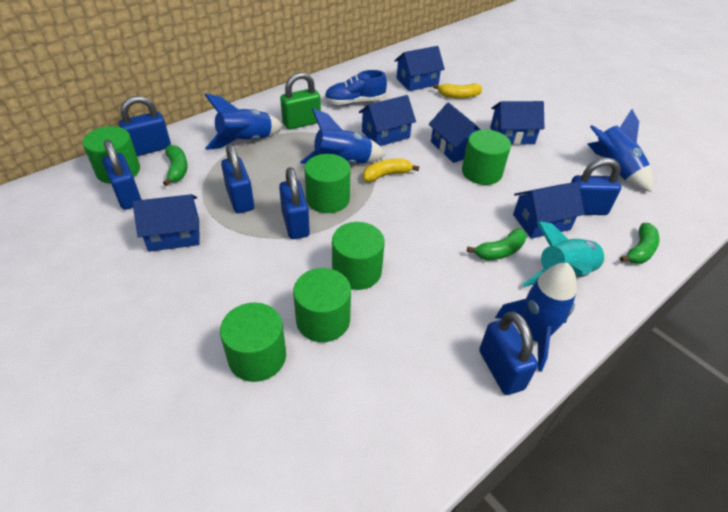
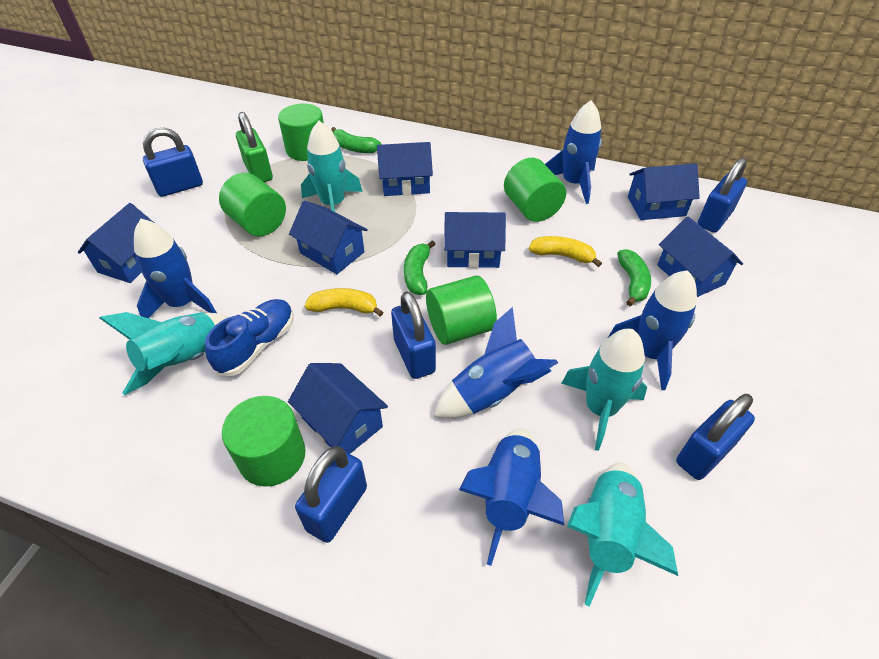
blue house: 6 -> 7
blue padlock: 6 -> 5
blue rocket: 4 -> 5
green cylinder: 6 -> 5
turquoise rocket: 1 -> 4

